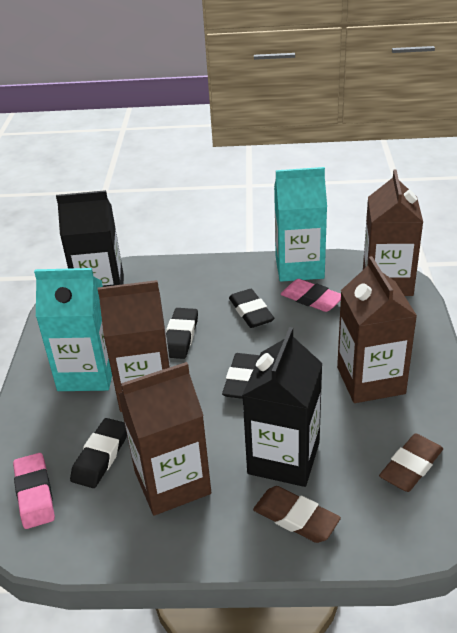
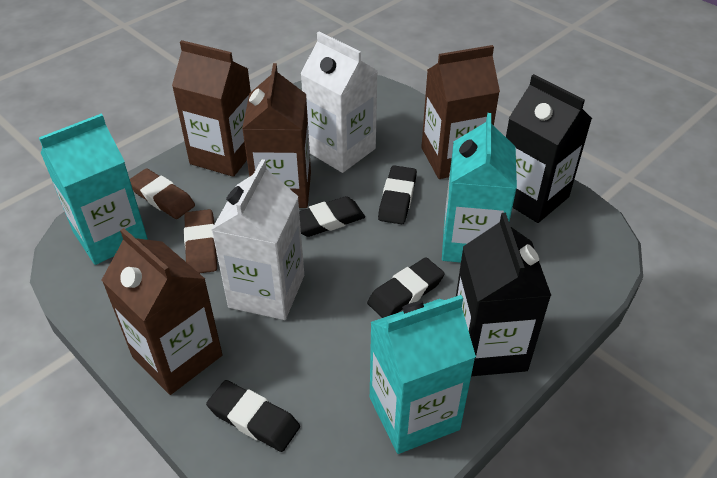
pink eraser: 2 -> 0
turquoise carton: 2 -> 3
white carton: 0 -> 2

